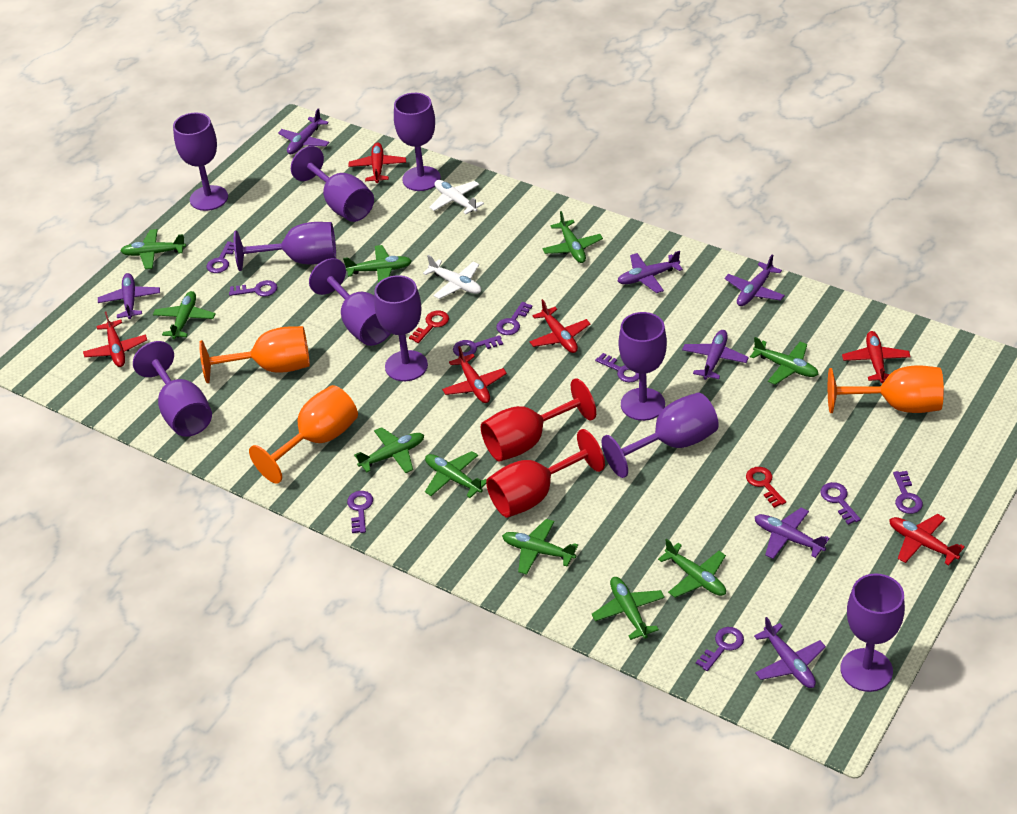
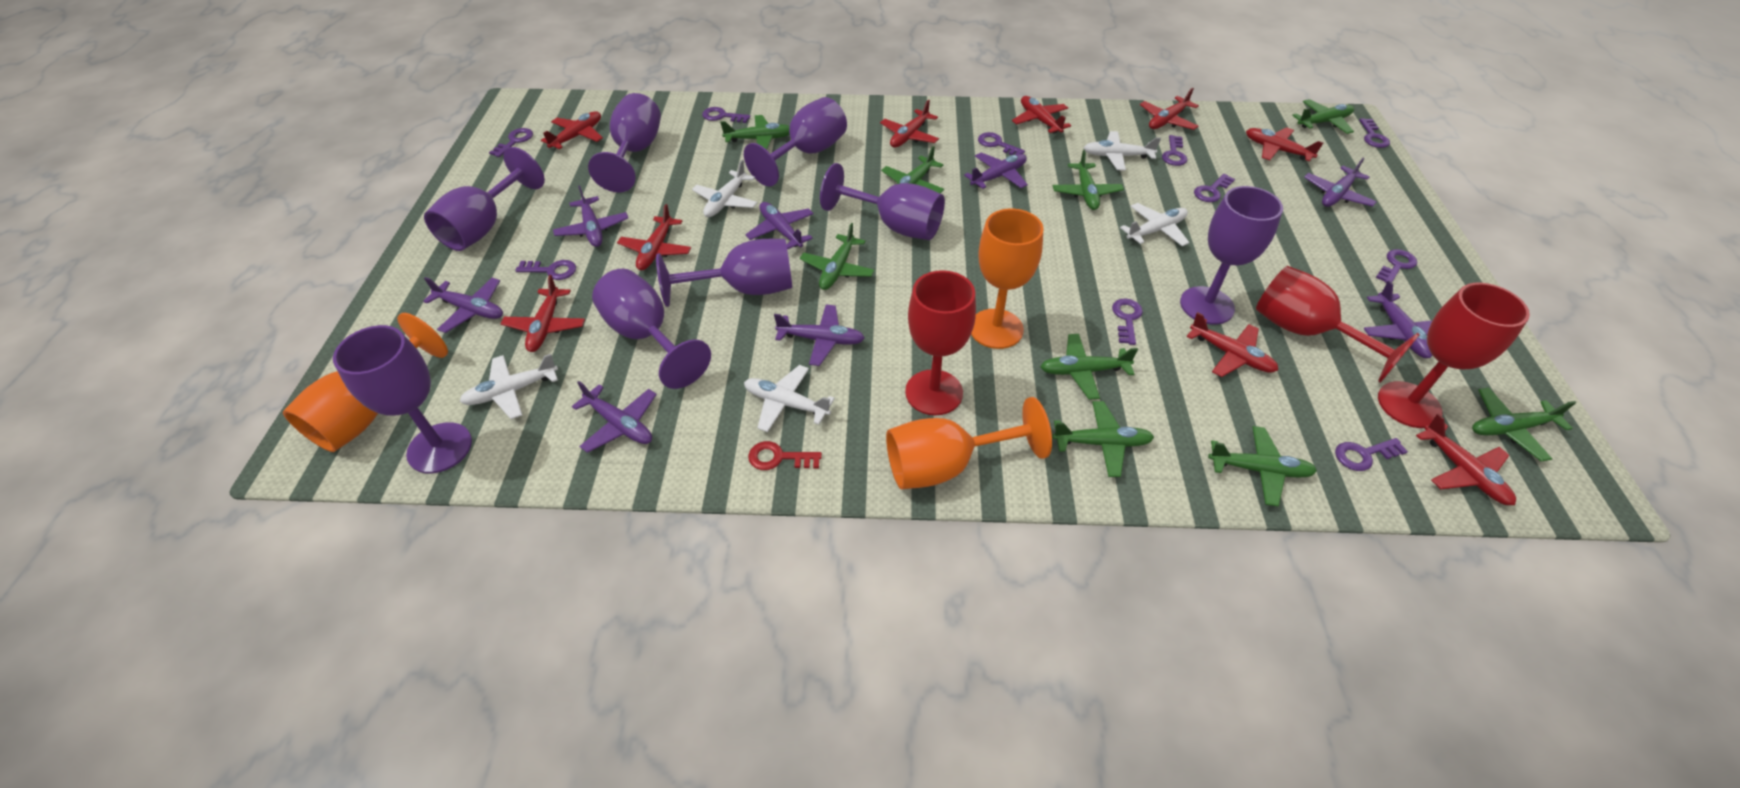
green plane: 10 -> 9
purple goblet: 10 -> 8
purple key: 9 -> 10
purple plane: 7 -> 8
red goblet: 2 -> 3
red key: 2 -> 1
red plane: 6 -> 9
white plane: 2 -> 5

